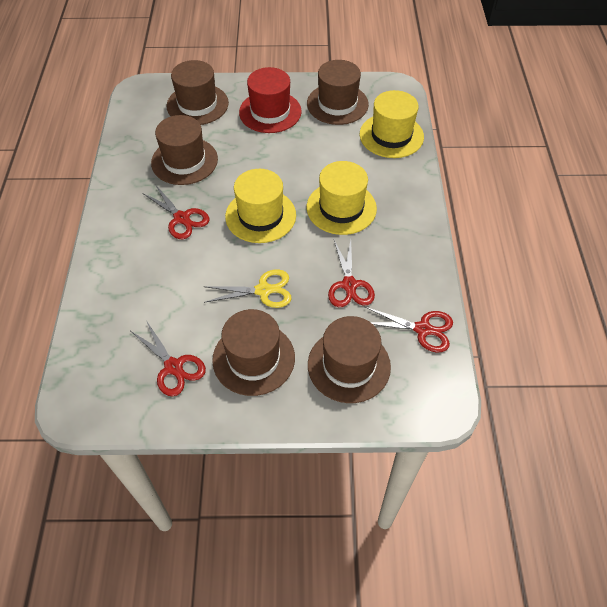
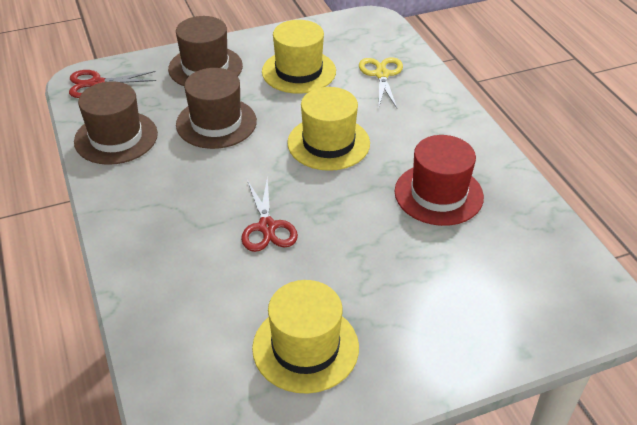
brown hat: 5 -> 3
red scissors: 4 -> 2

